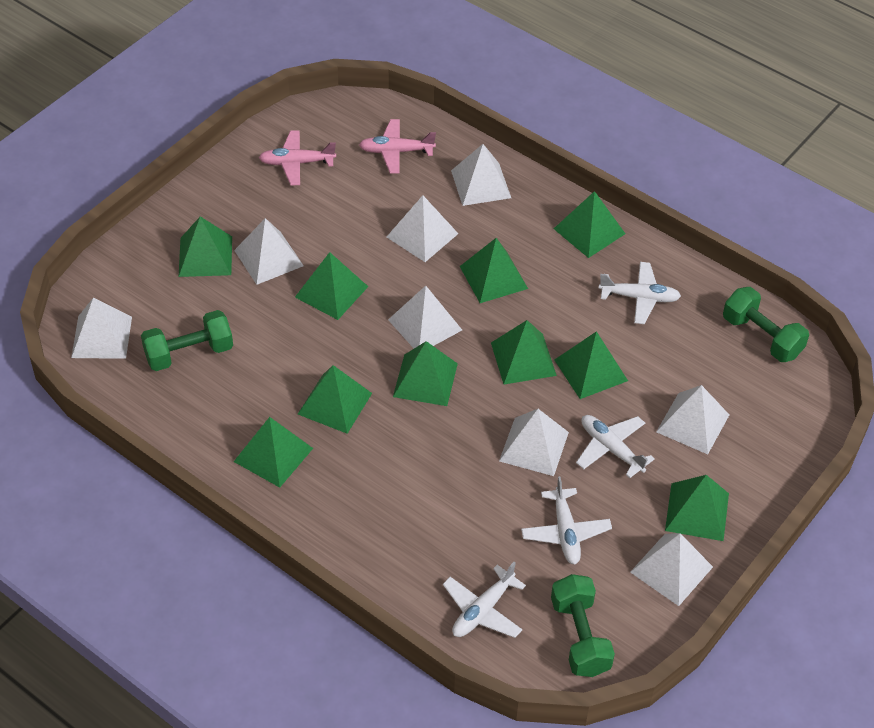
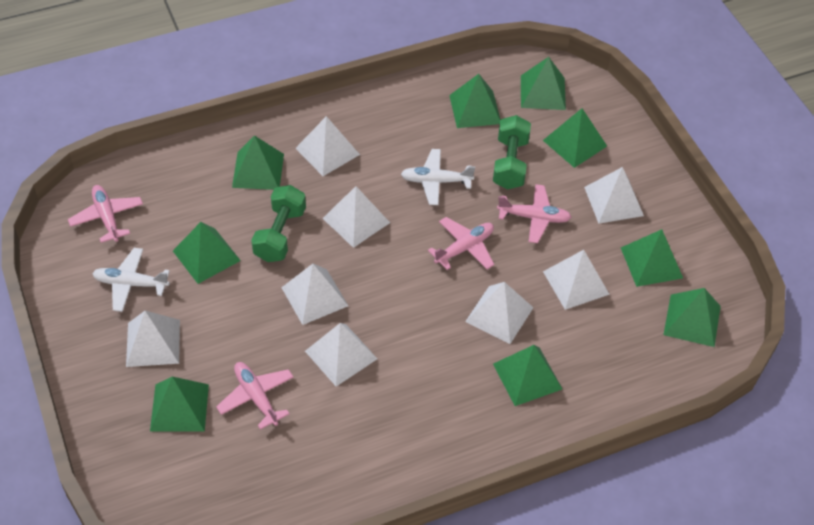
green dumbbell: 3 -> 2
green pyramid: 10 -> 9
pink plane: 2 -> 4
white plane: 4 -> 2

